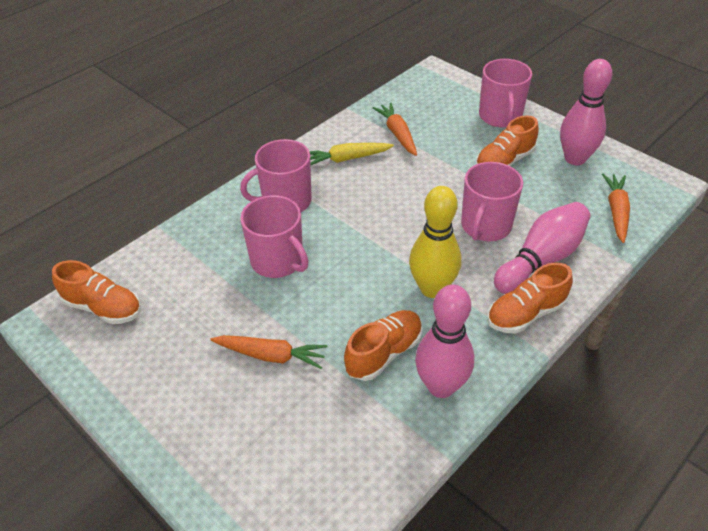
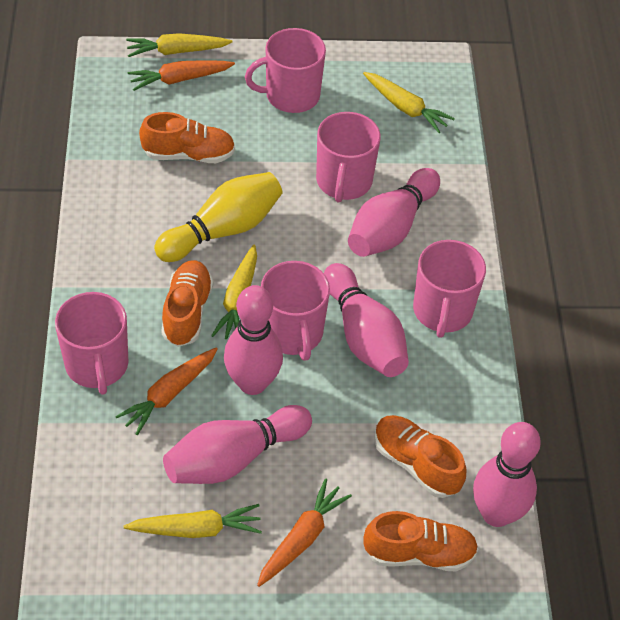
pink bowling pin: 3 -> 5
pink mug: 4 -> 5
yellow carrot: 1 -> 4

